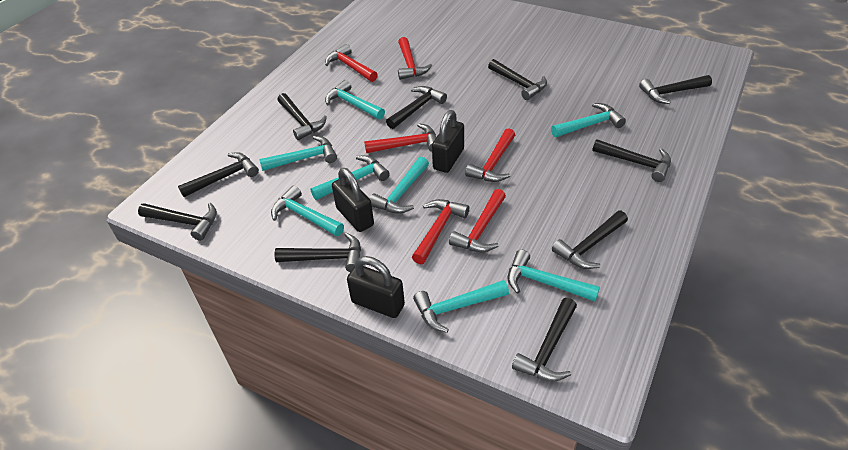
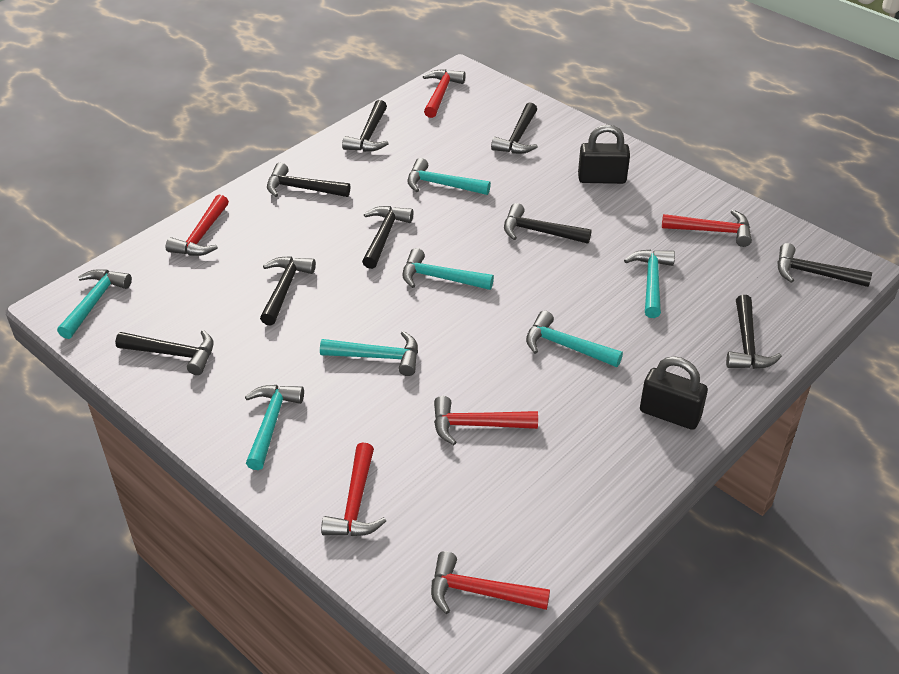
black hammer: 10 -> 9
black padlock: 3 -> 2
turquoise hammer: 8 -> 7

